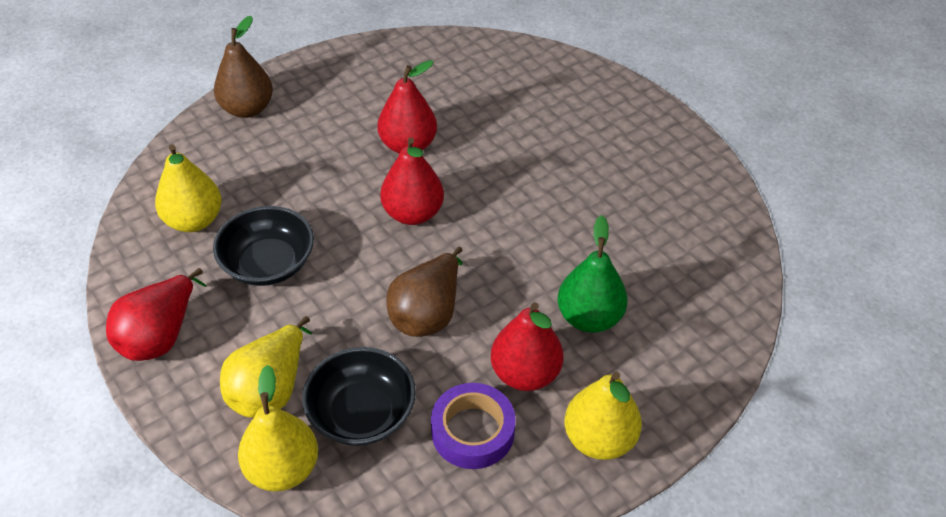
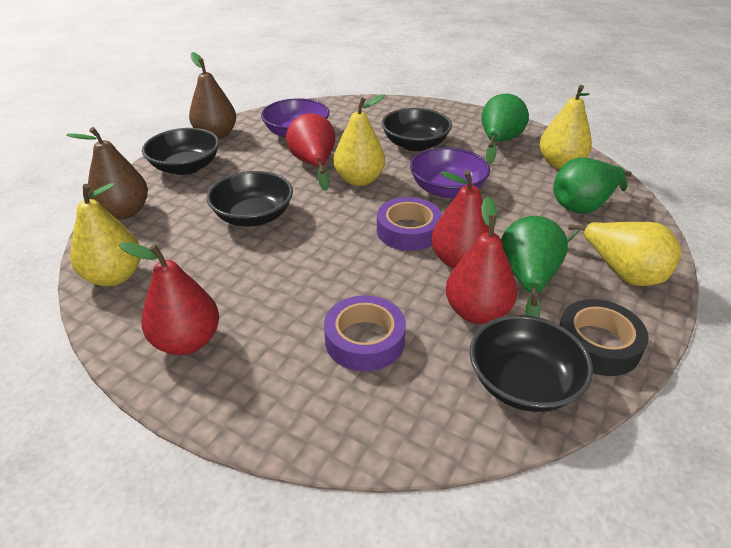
black bowl: 2 -> 4
black tape: 0 -> 1
green pear: 1 -> 3
purple bowl: 0 -> 2
purple tape: 1 -> 2

